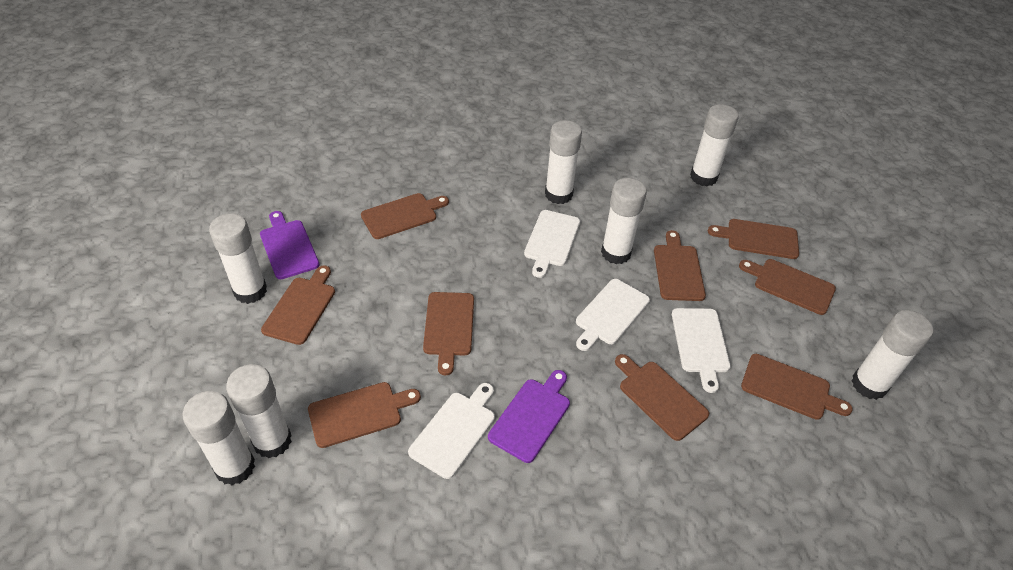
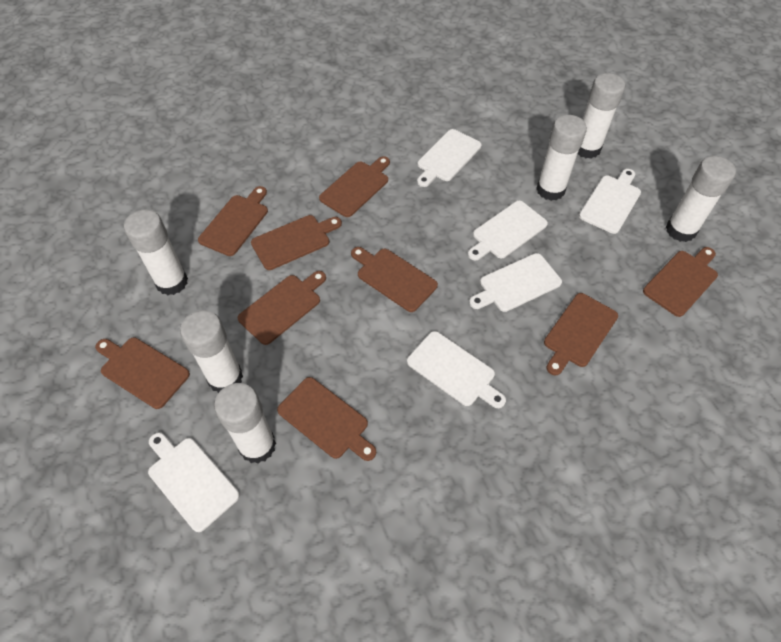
purple cutting board: 2 -> 0
white cutting board: 4 -> 6
white glue stick: 7 -> 6

